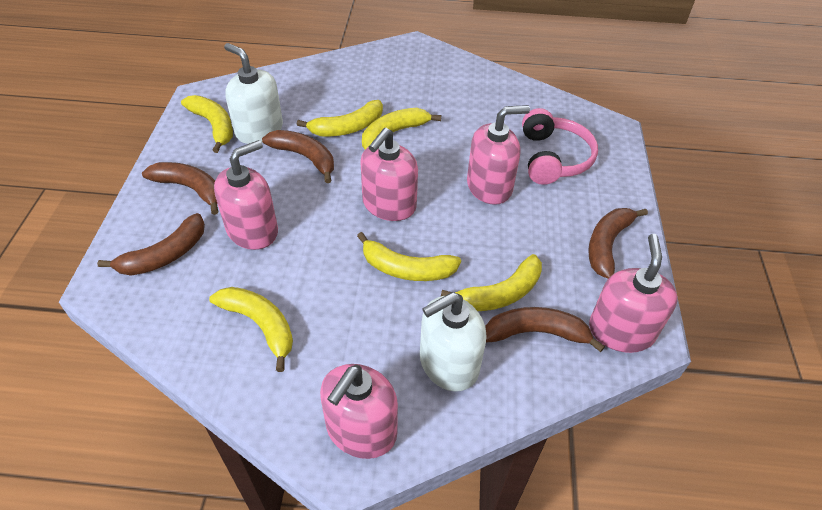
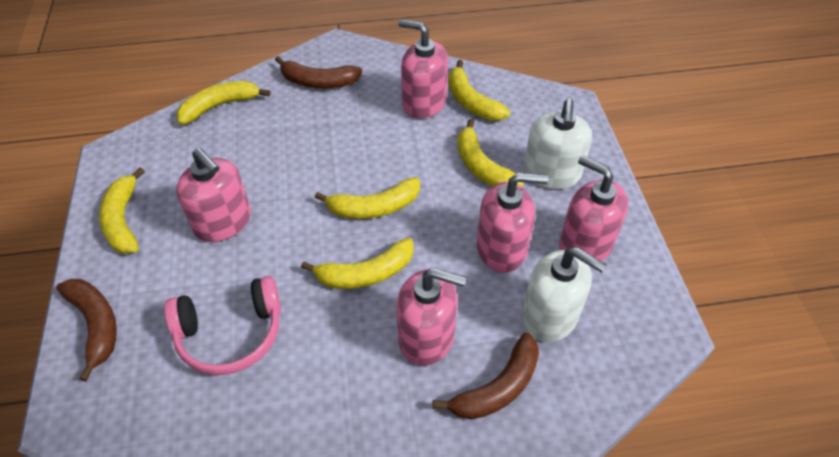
brown banana: 5 -> 3

